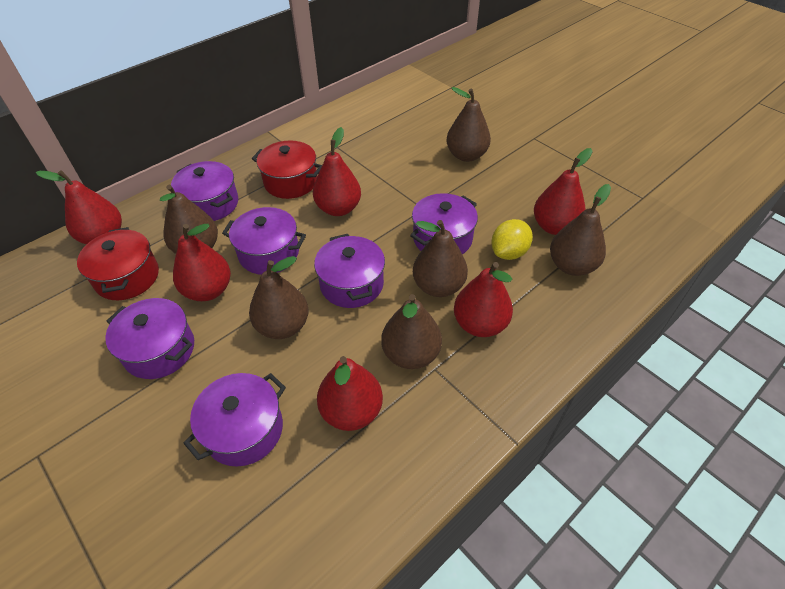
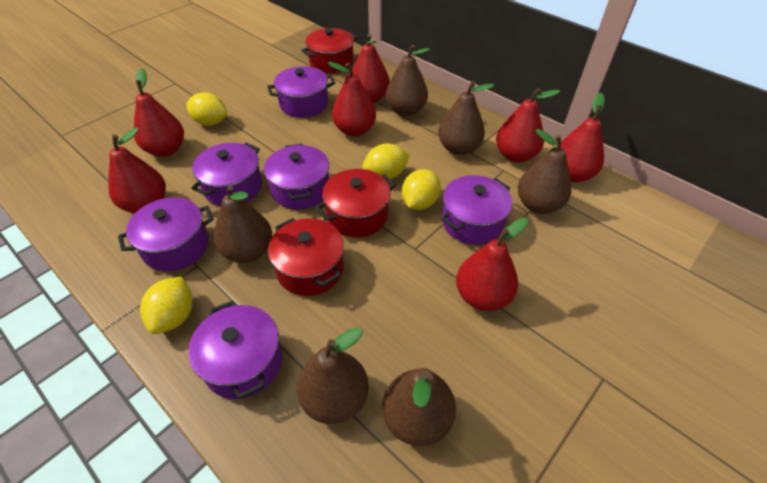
red pear: 6 -> 7
red pot: 2 -> 3
yellow lemon: 1 -> 4

